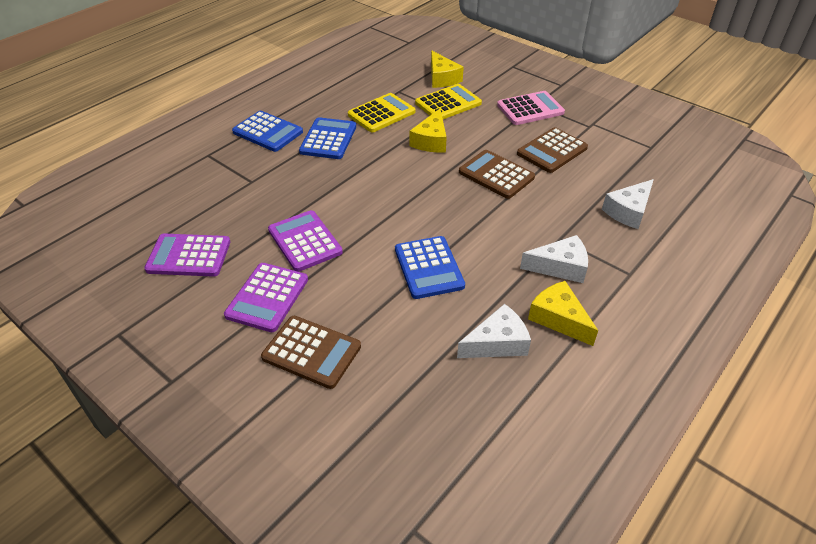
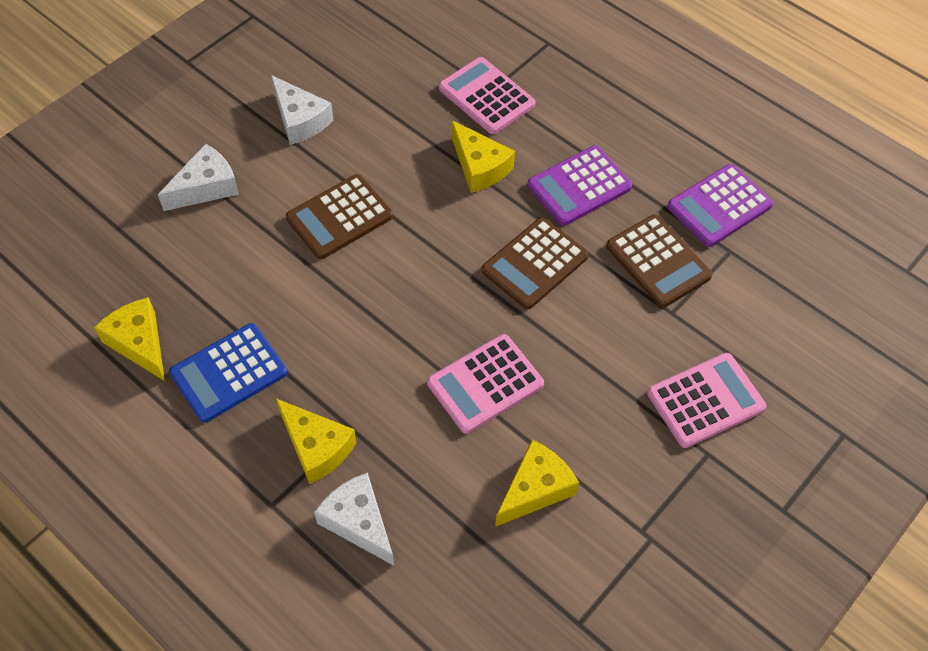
blue calculator: 3 -> 1
pink calculator: 1 -> 3
purple calculator: 3 -> 2
yellow calculator: 2 -> 0
yellow cheese: 3 -> 4

